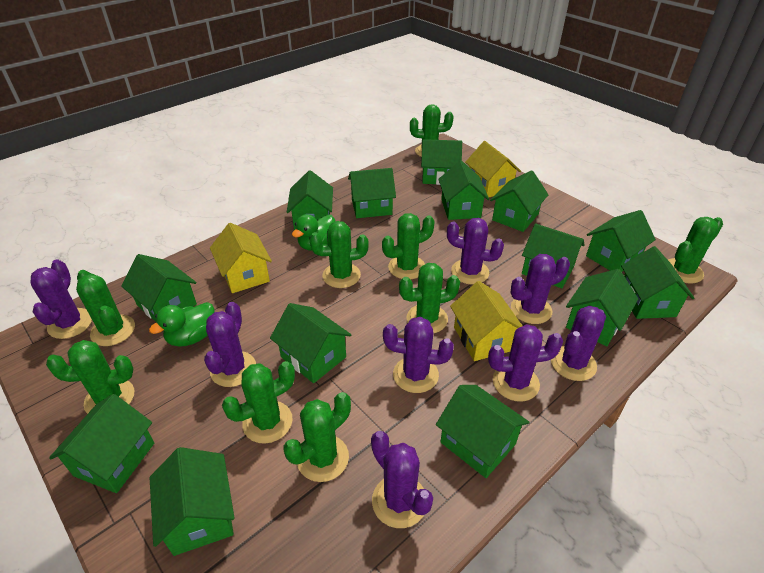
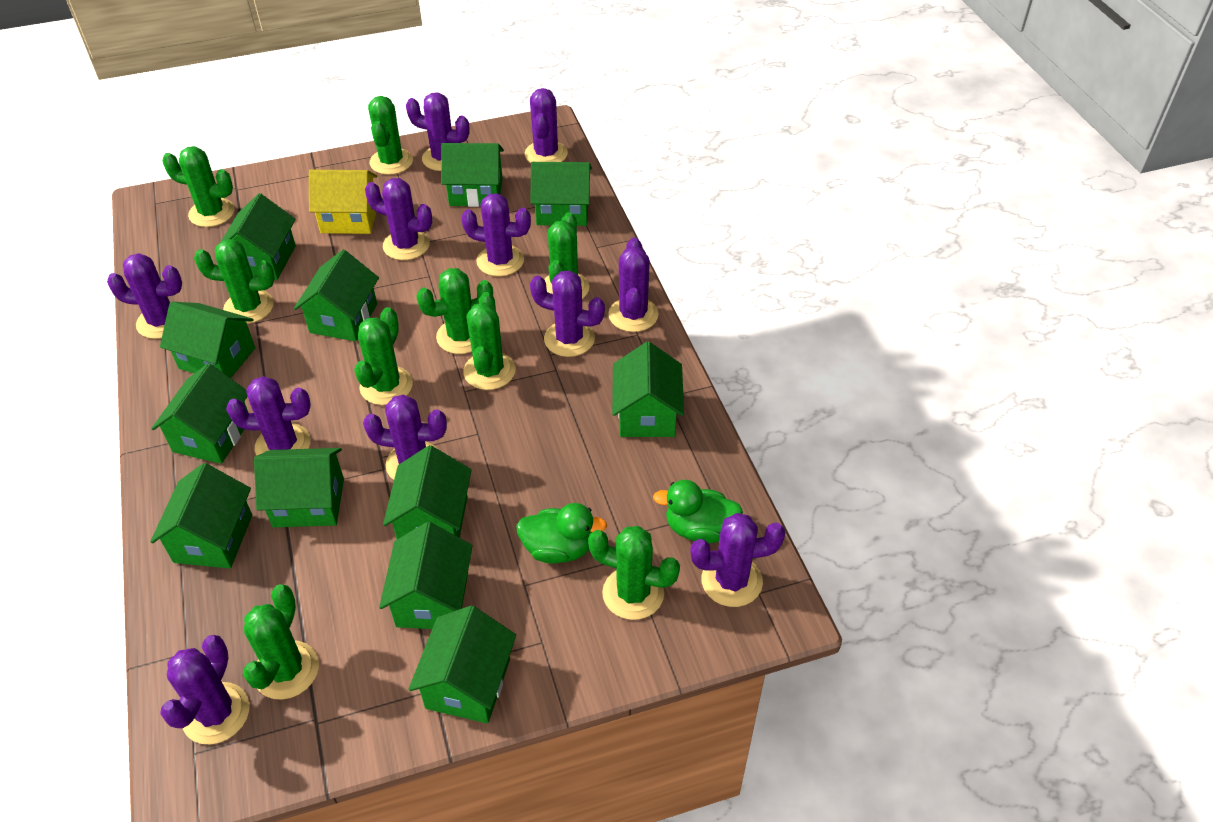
green house: 14 -> 12
purple cactus: 8 -> 11
yellow house: 3 -> 1

